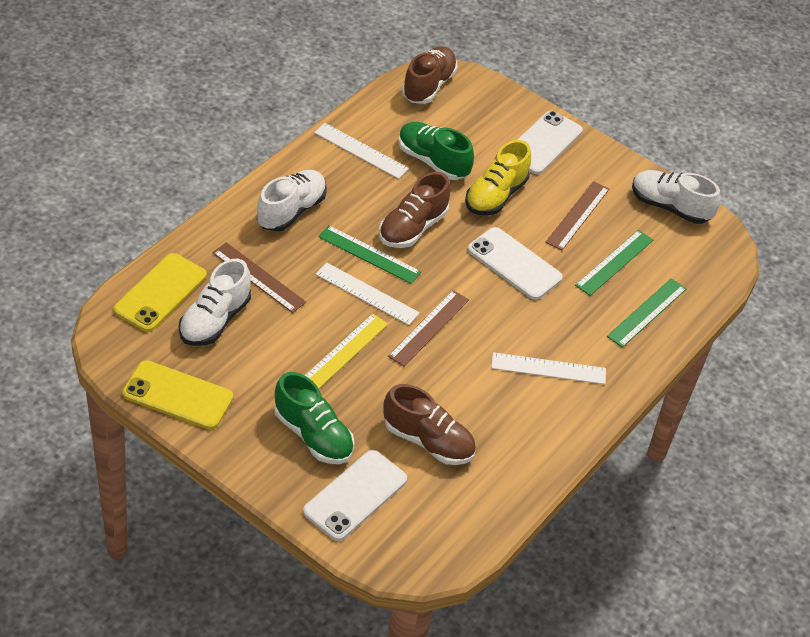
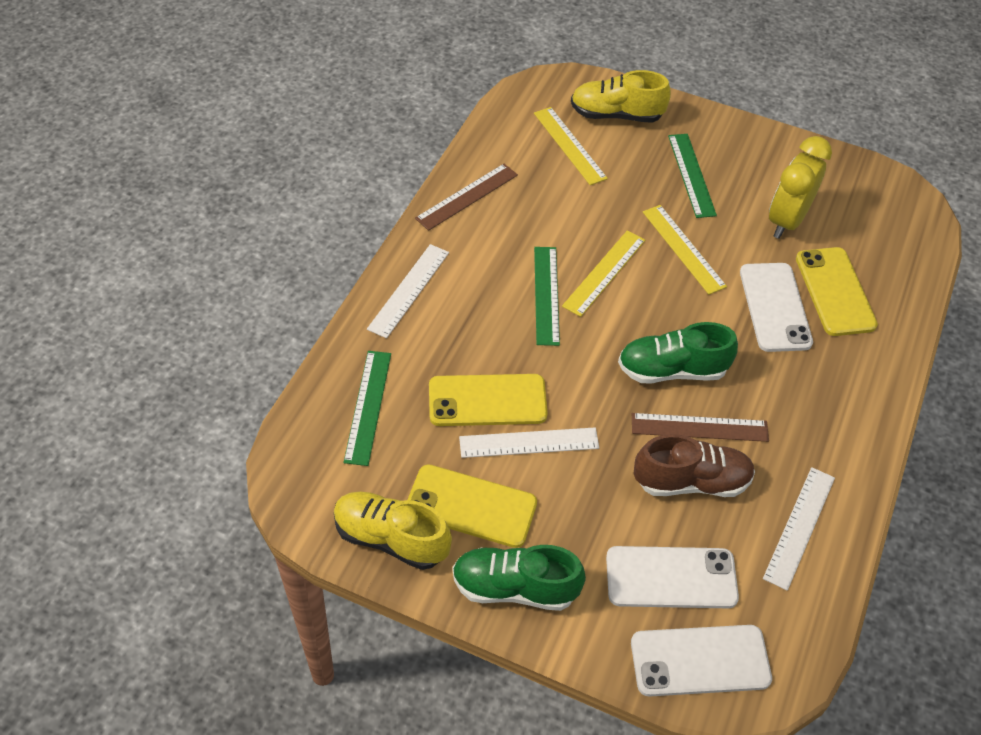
brown ruler: 3 -> 2
brown shoe: 3 -> 1
white shoe: 3 -> 0
yellow clock: 0 -> 1
yellow phone: 2 -> 3
yellow ruler: 1 -> 3
yellow shoe: 1 -> 2

